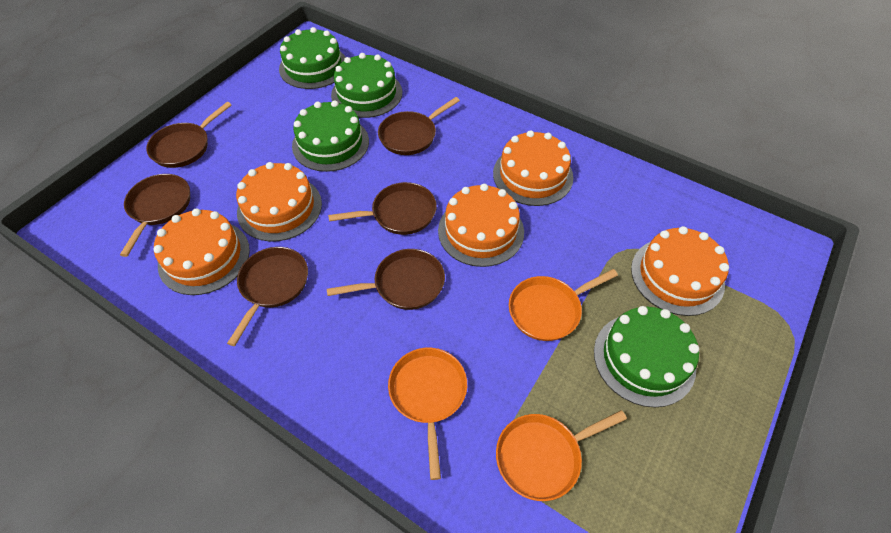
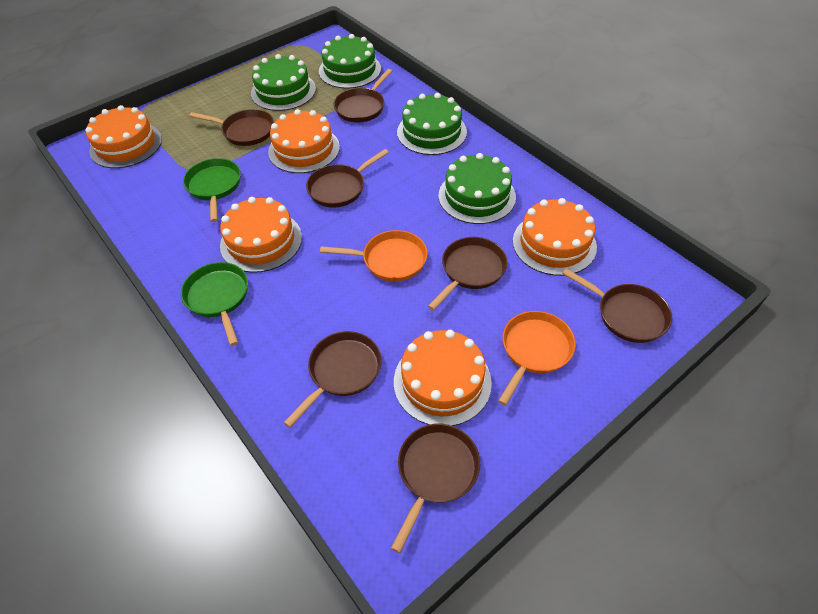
brown pan: 6 -> 7
green pan: 0 -> 2
orange pan: 3 -> 2

